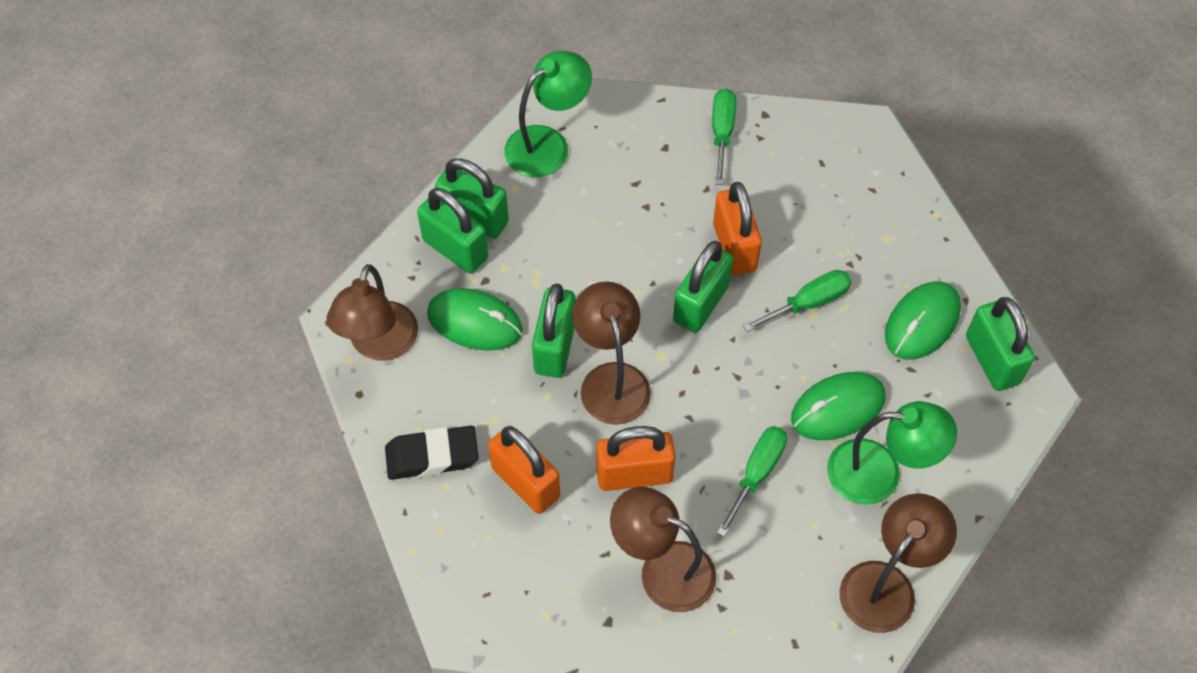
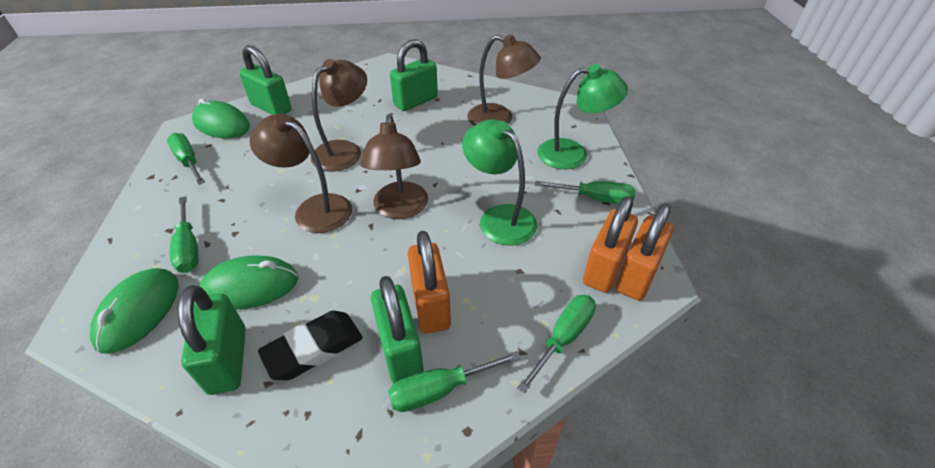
green padlock: 5 -> 4
green screwdriver: 3 -> 5

